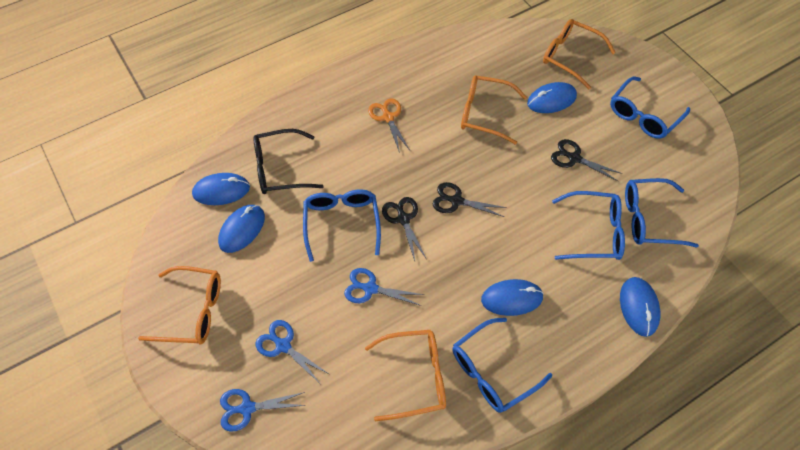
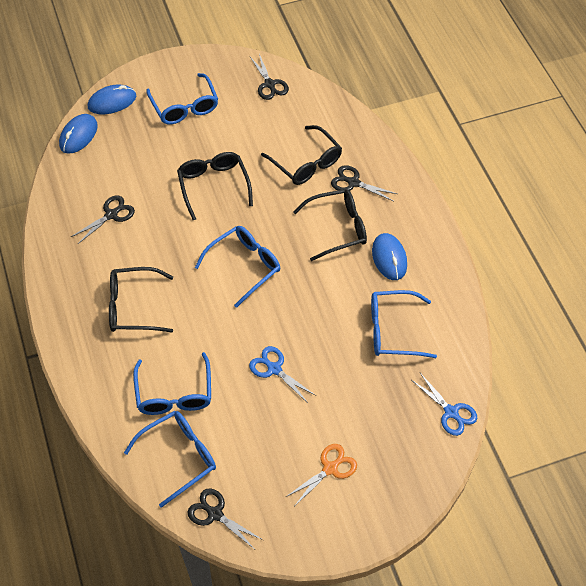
black glasses: 1 -> 4
black scissors: 3 -> 4
blue mouse: 5 -> 3
blue scissors: 3 -> 2
orange glasses: 4 -> 0

